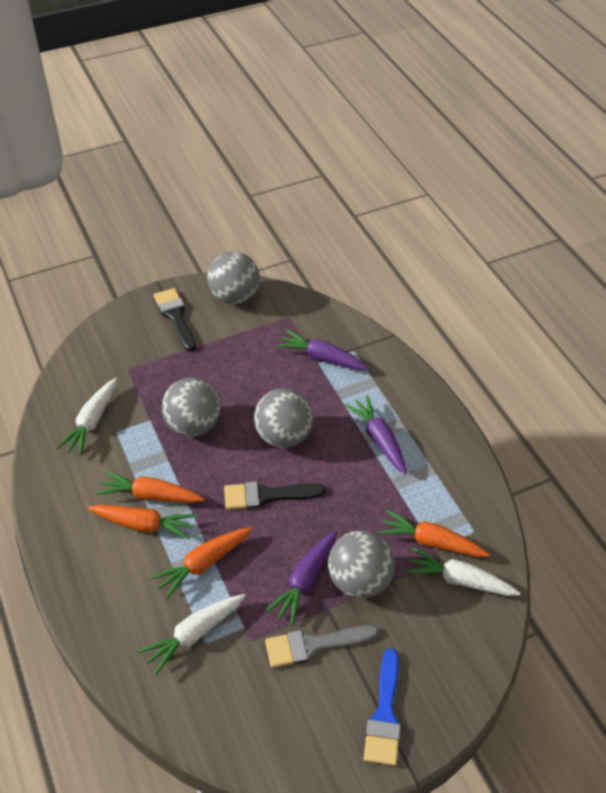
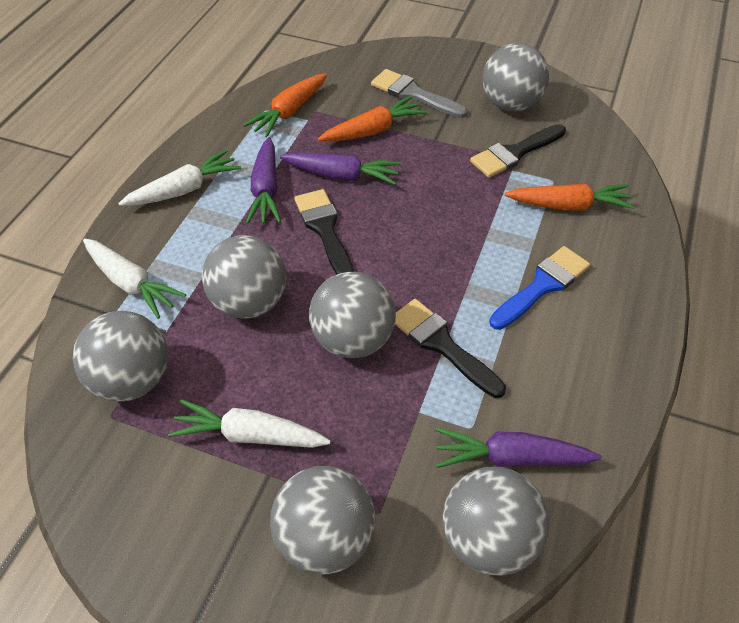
black brush: 2 -> 3
grey ball: 4 -> 6
orange carrot: 4 -> 3

